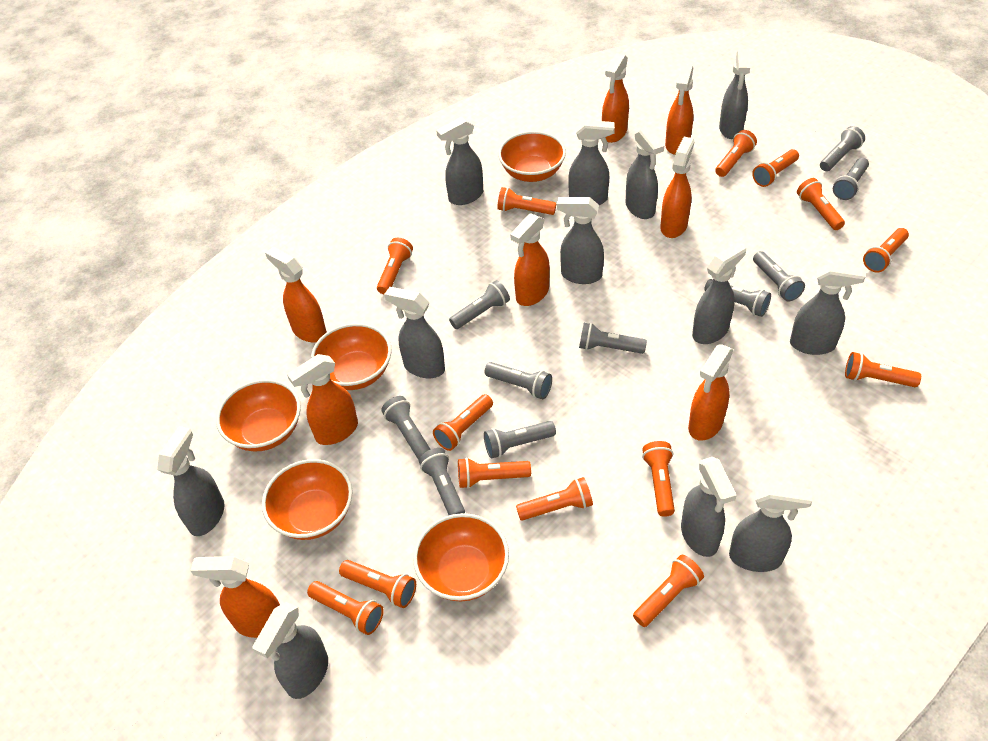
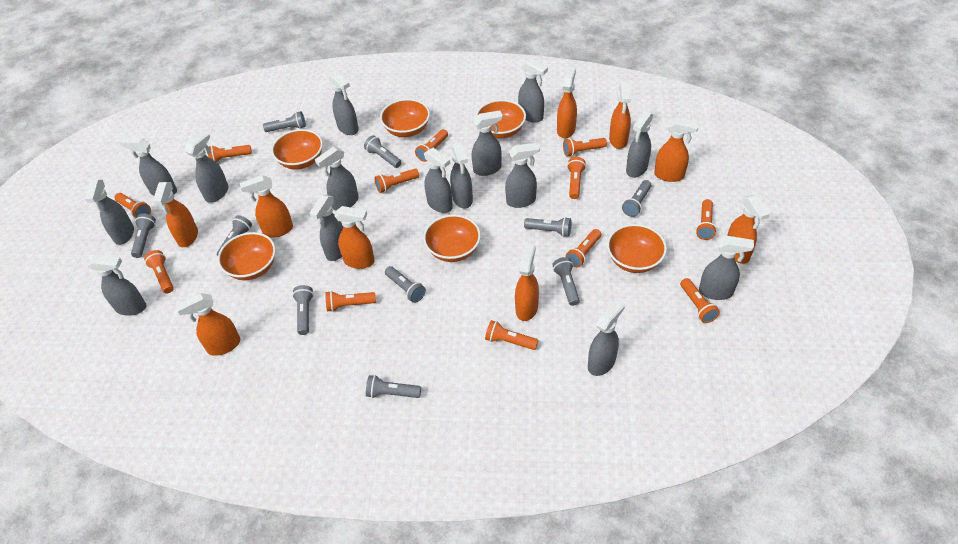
grey spray bottle: 12 -> 15
orange bowl: 5 -> 6
orange flashlight: 14 -> 12
orange spray bottle: 8 -> 9

